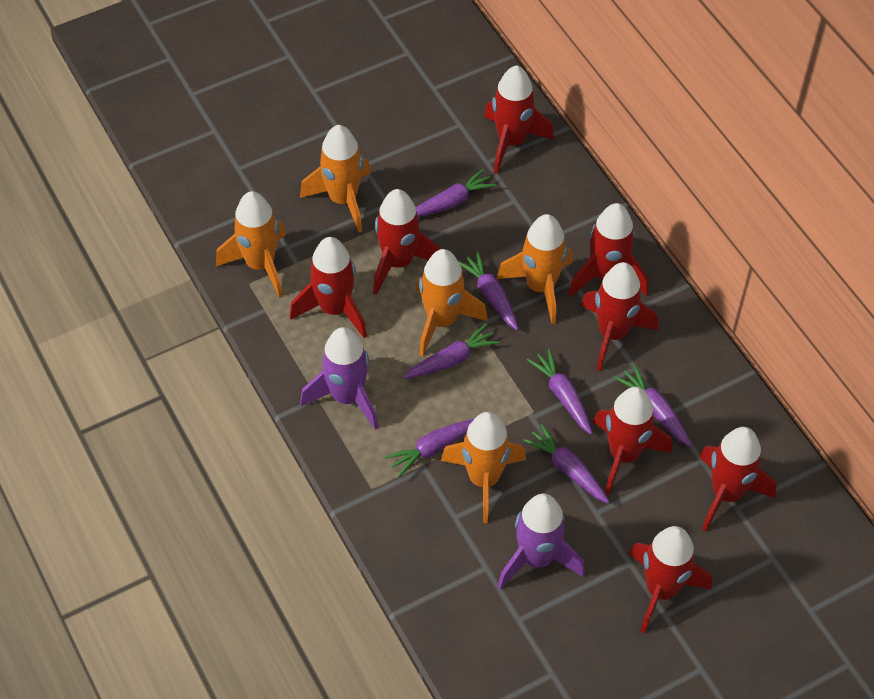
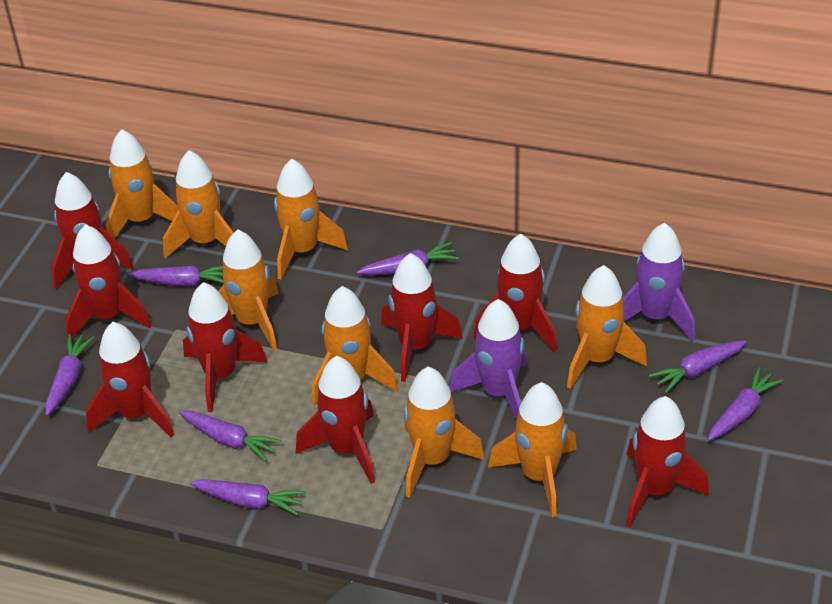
orange rocket: 5 -> 8

